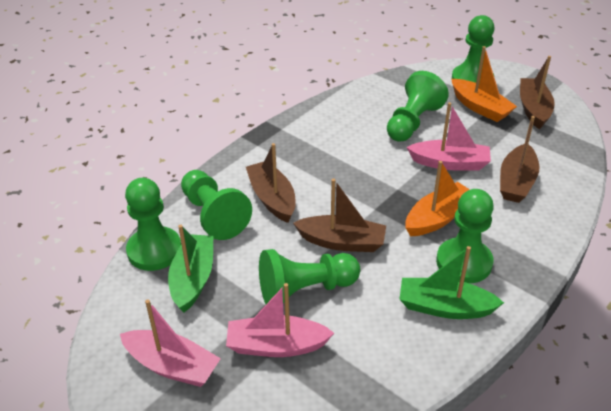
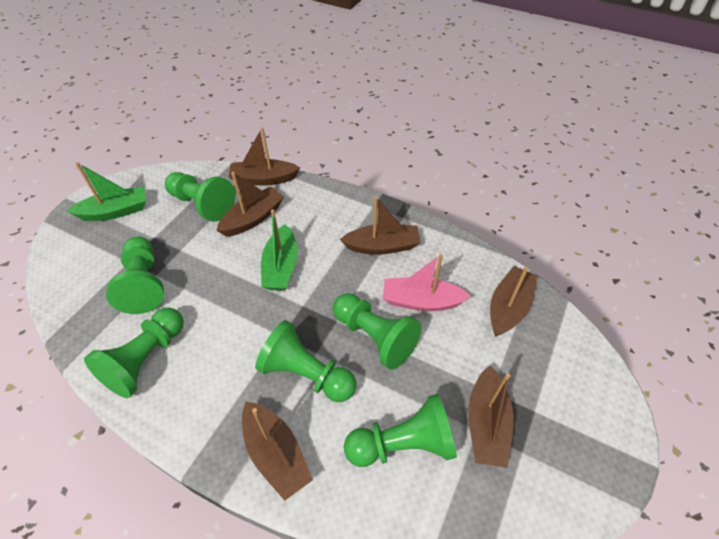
brown boat: 4 -> 6
orange boat: 2 -> 0
pink boat: 3 -> 1

